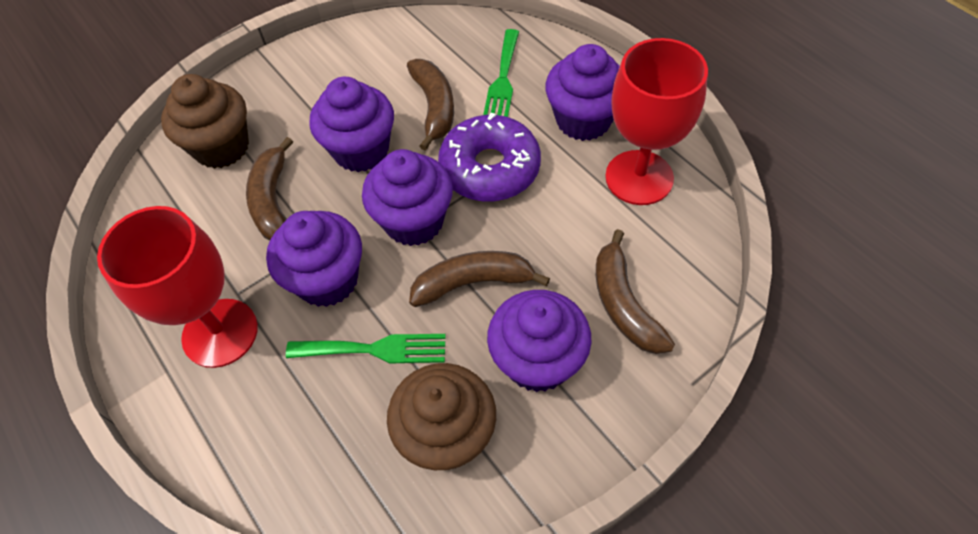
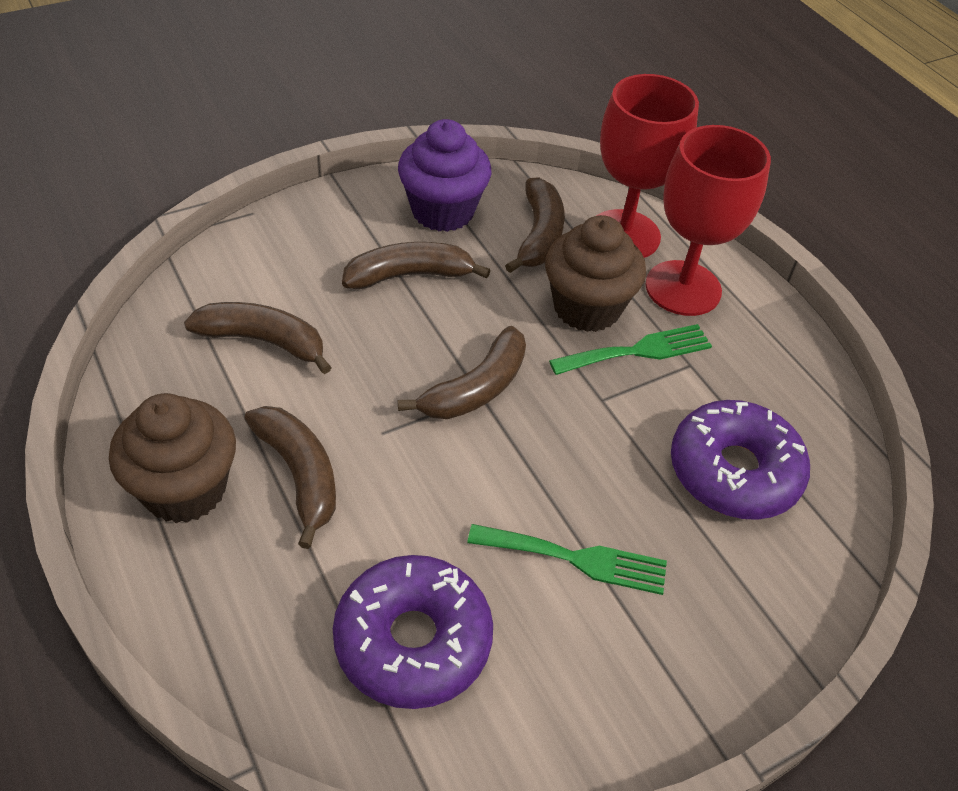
brown banana: 4 -> 5
purple cupcake: 5 -> 1
purple donut: 1 -> 2

